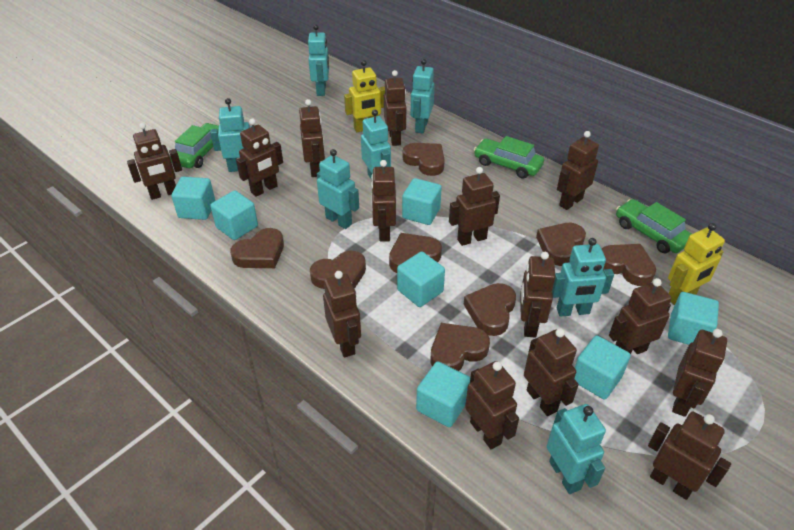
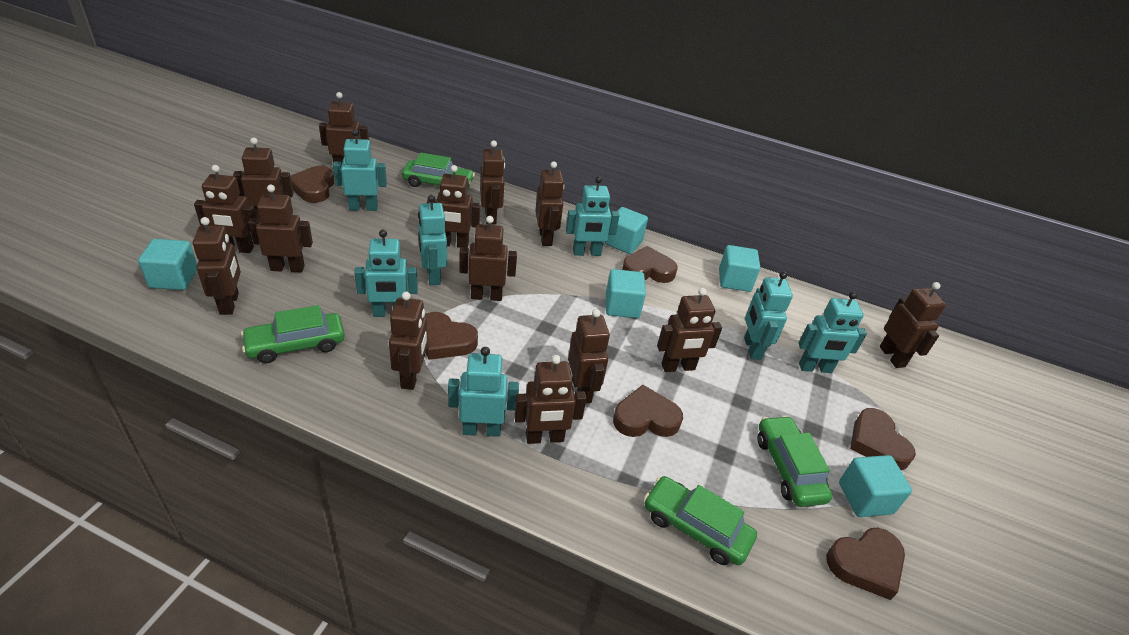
brown heart: 8 -> 6
green car: 3 -> 4
turquoise cube: 7 -> 5
yellow robot: 2 -> 0

